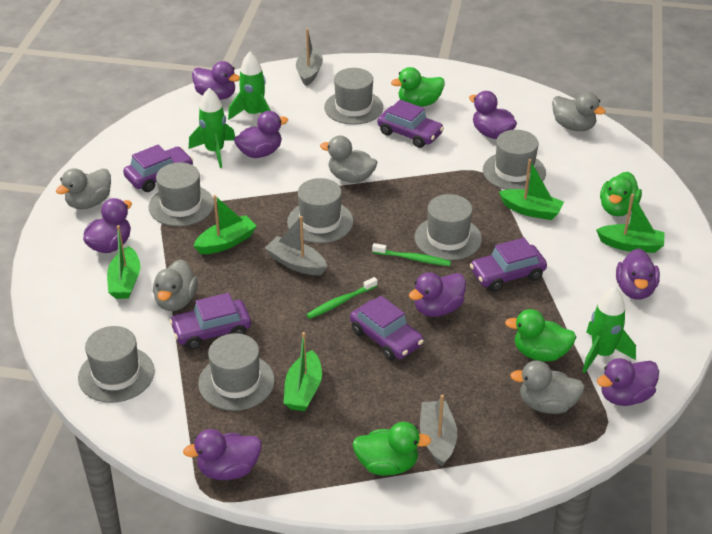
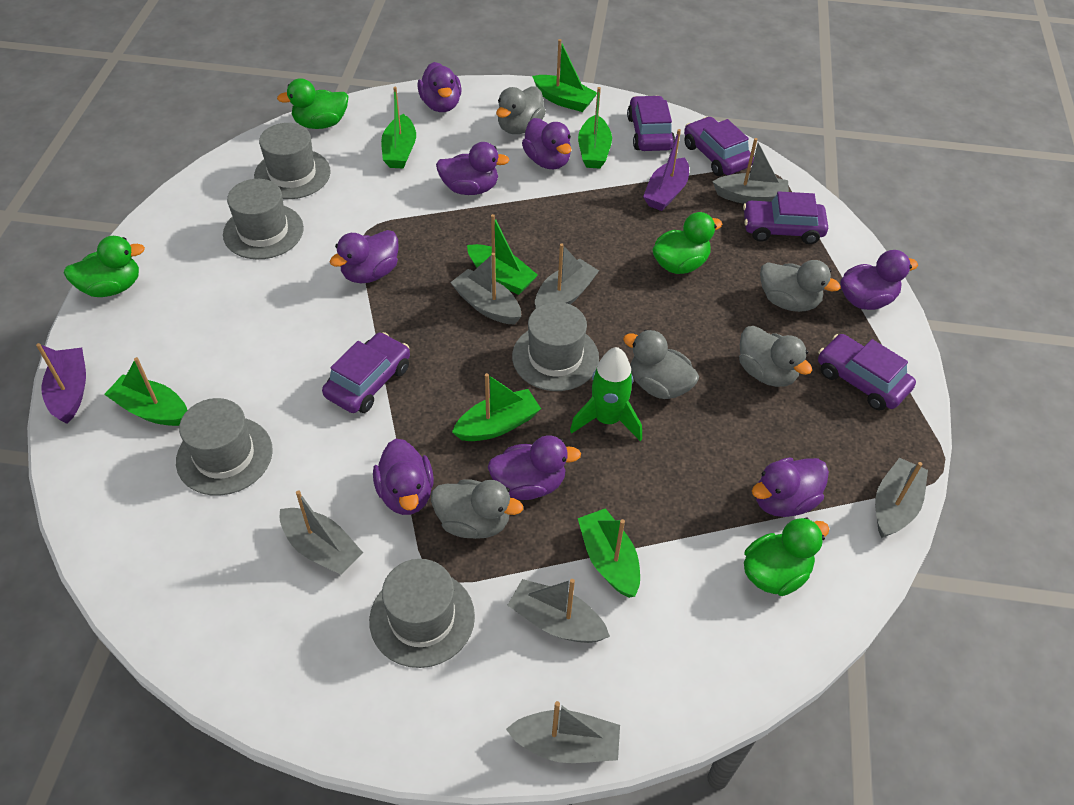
green boat: 5 -> 7
green rocket: 3 -> 1
green toothbrush: 2 -> 0
grey boat: 3 -> 7
grey hat: 7 -> 5
purple boat: 0 -> 2

